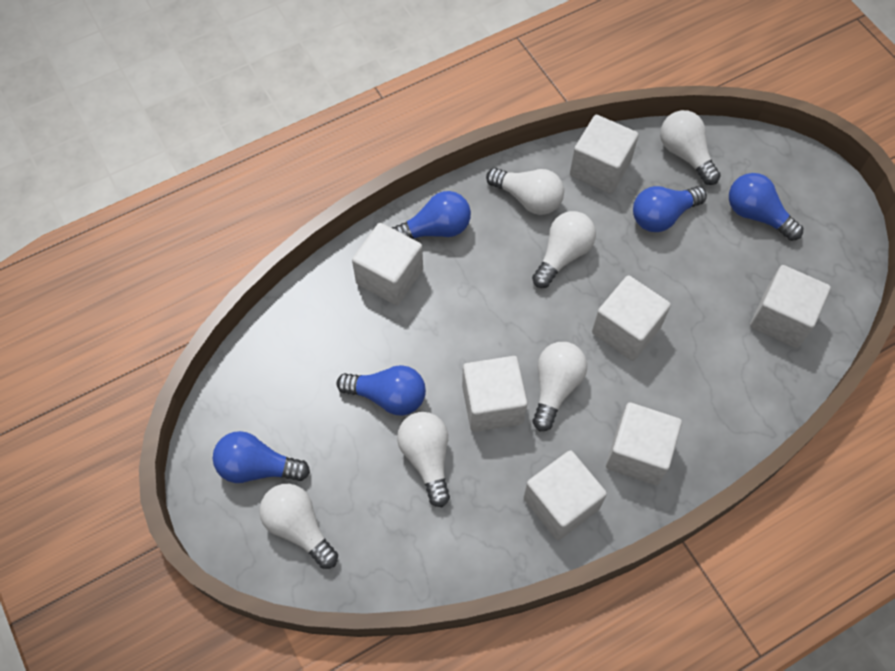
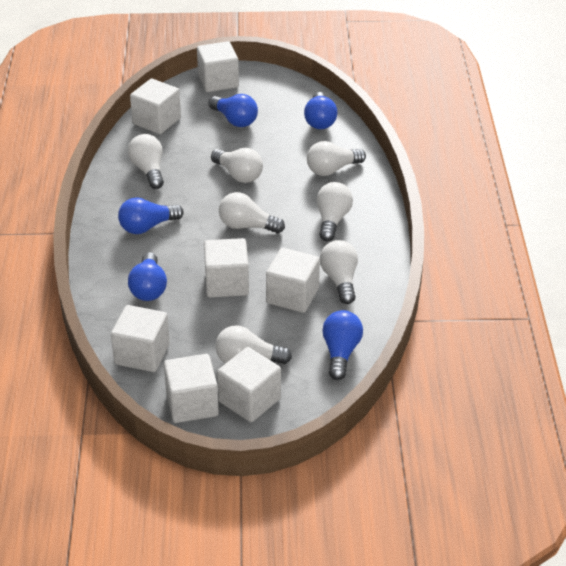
white light bulb: 6 -> 7

